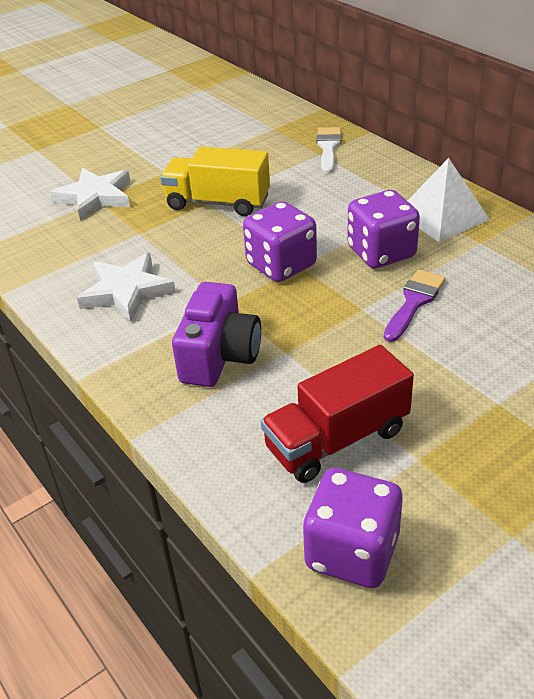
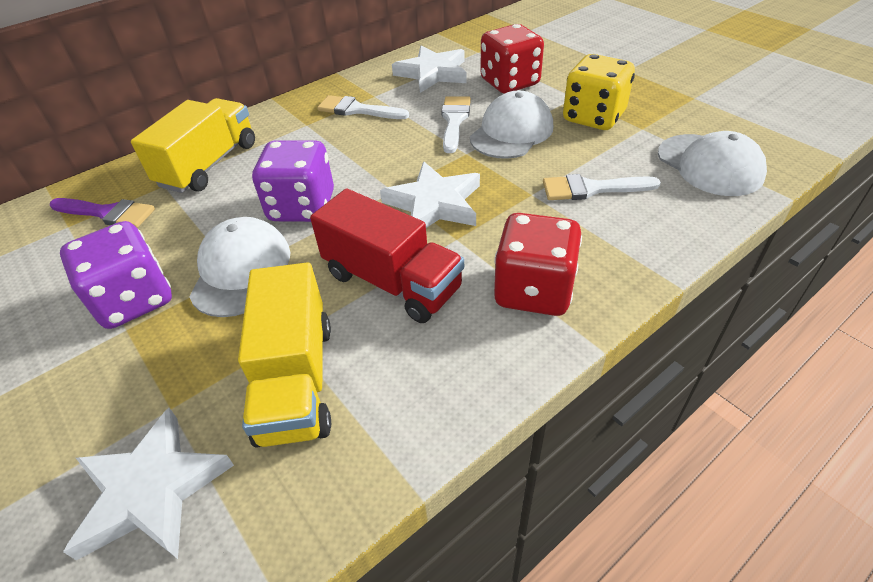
purple camera: 1 -> 0
purple dice: 3 -> 2
red dice: 0 -> 2
white brush: 1 -> 3
white cap: 0 -> 3
white pyramid: 1 -> 0
white star: 2 -> 3
yellow dice: 0 -> 1
yellow truck: 1 -> 2

